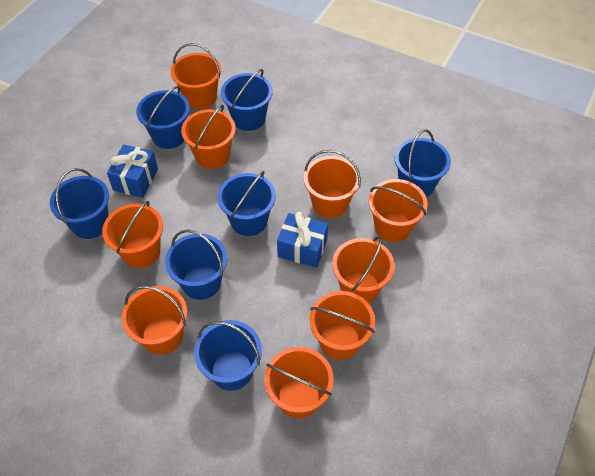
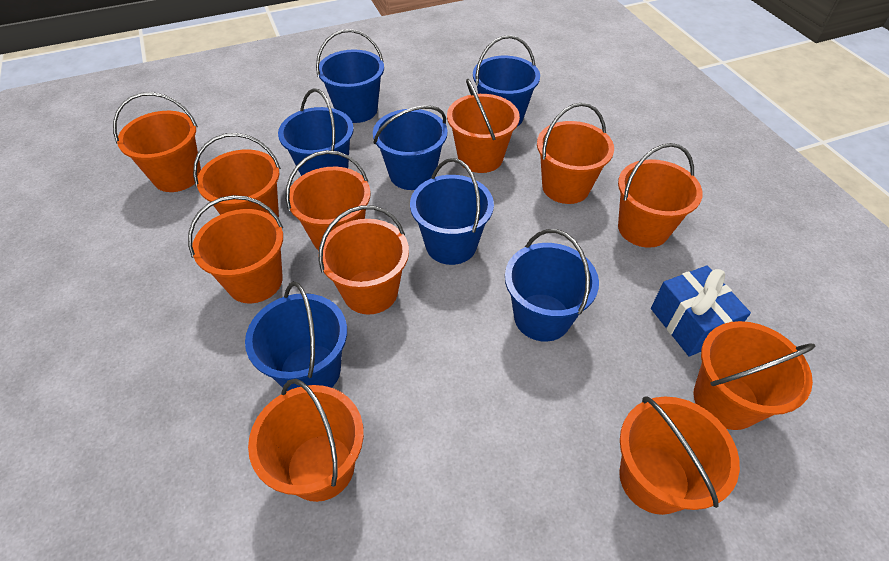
blue gift: 2 -> 1
orange bucket: 9 -> 11

